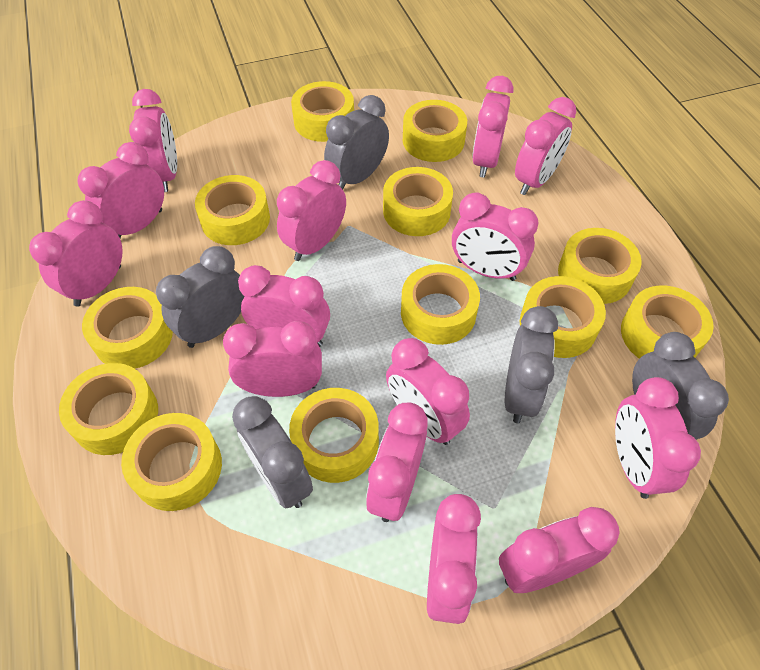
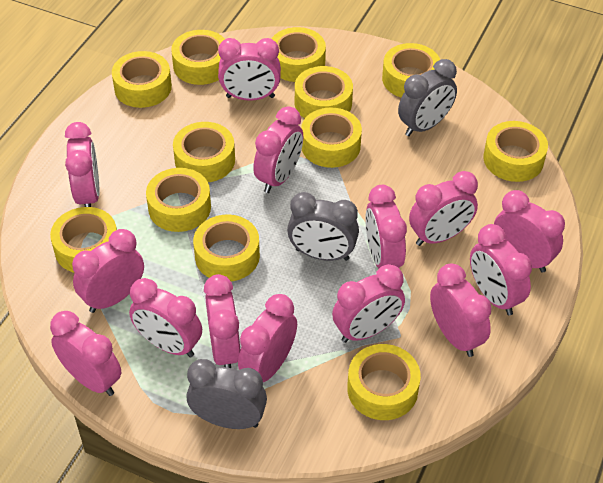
grey clock: 5 -> 3

